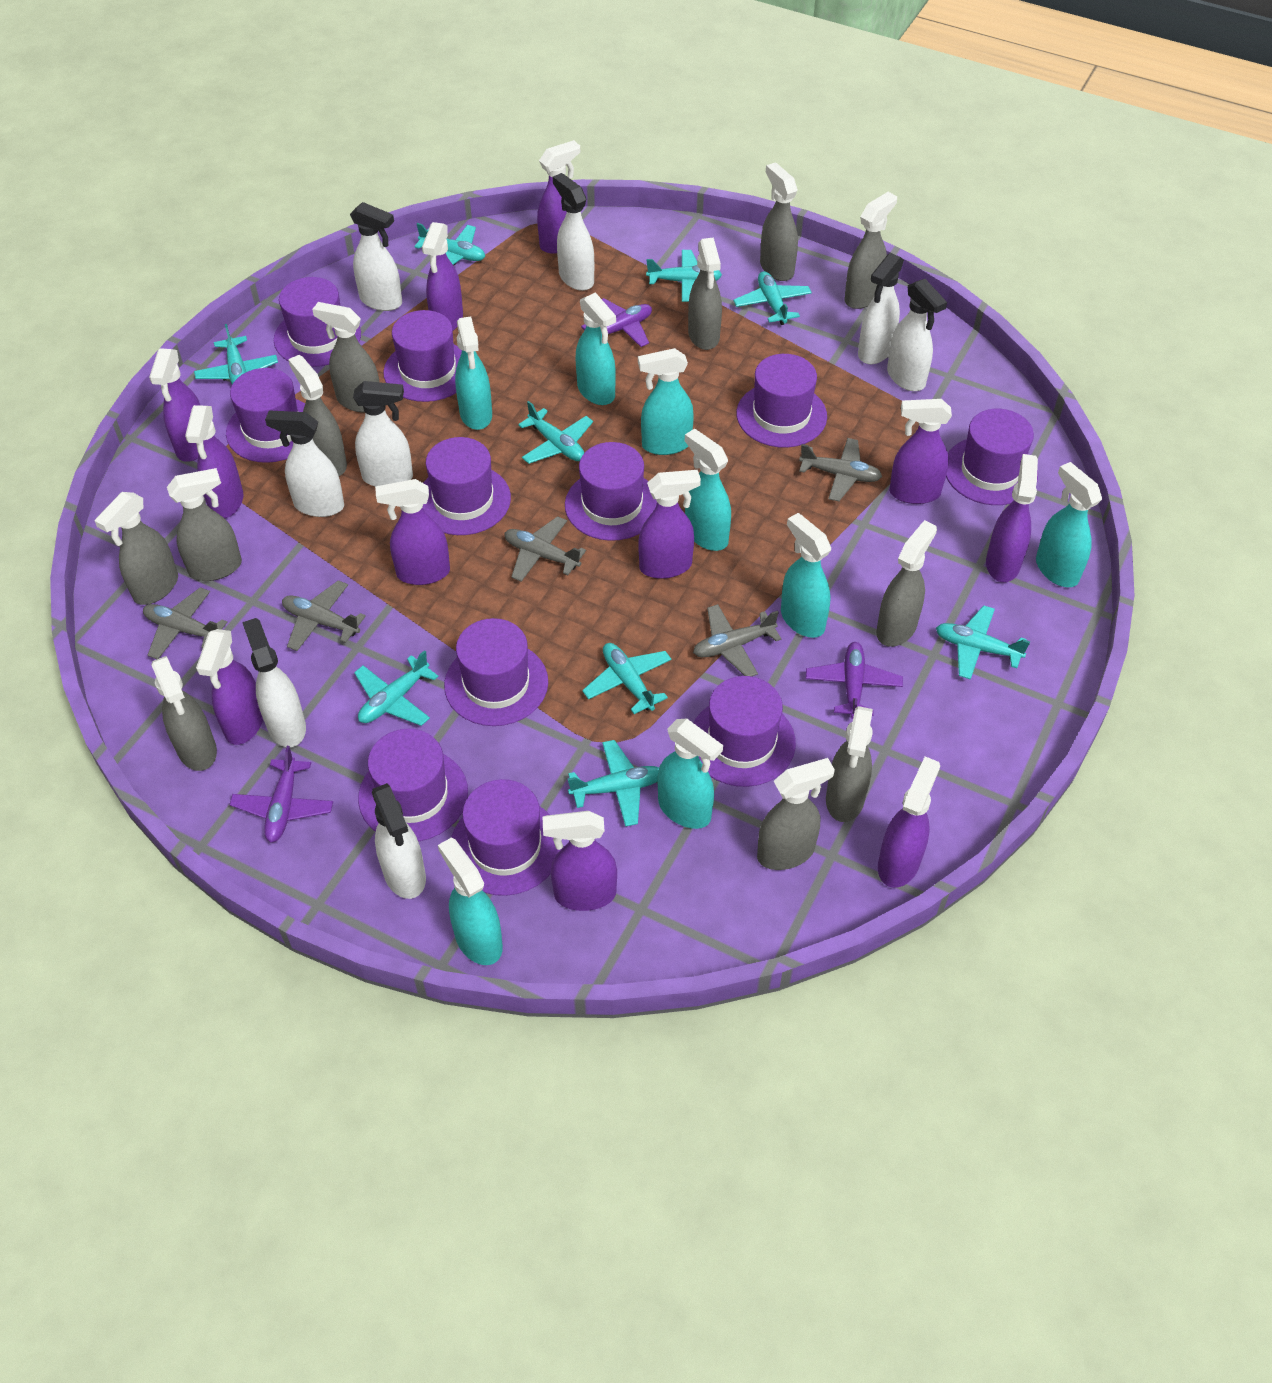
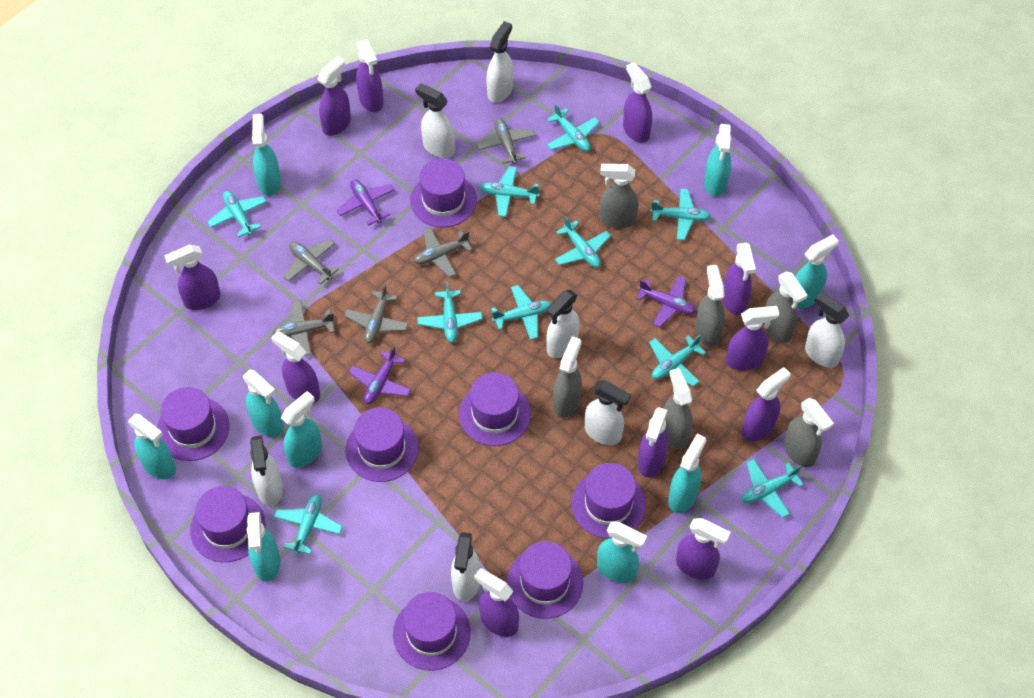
grey spray bottle: 11 -> 6
purple hat: 11 -> 8
turquoise plane: 9 -> 10
turquoise spray bottle: 8 -> 9
white spray bottle: 8 -> 7

